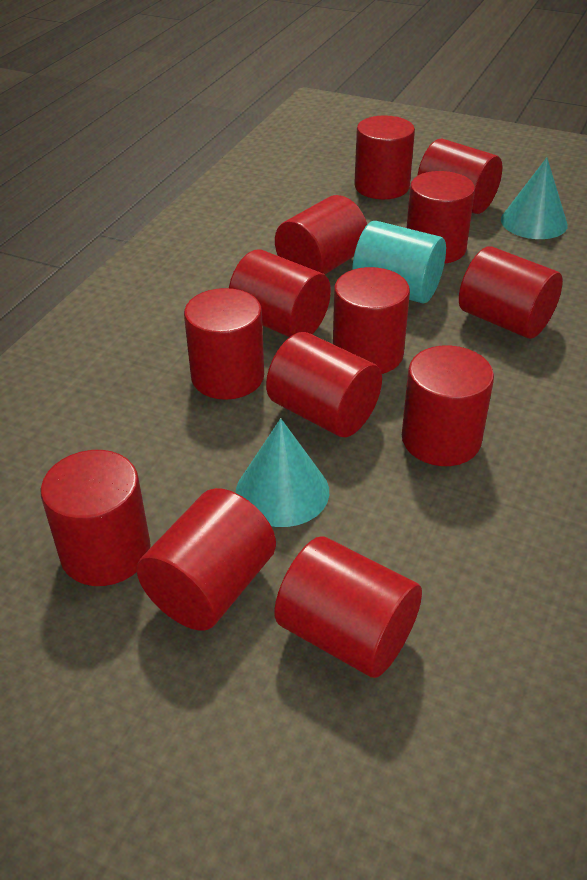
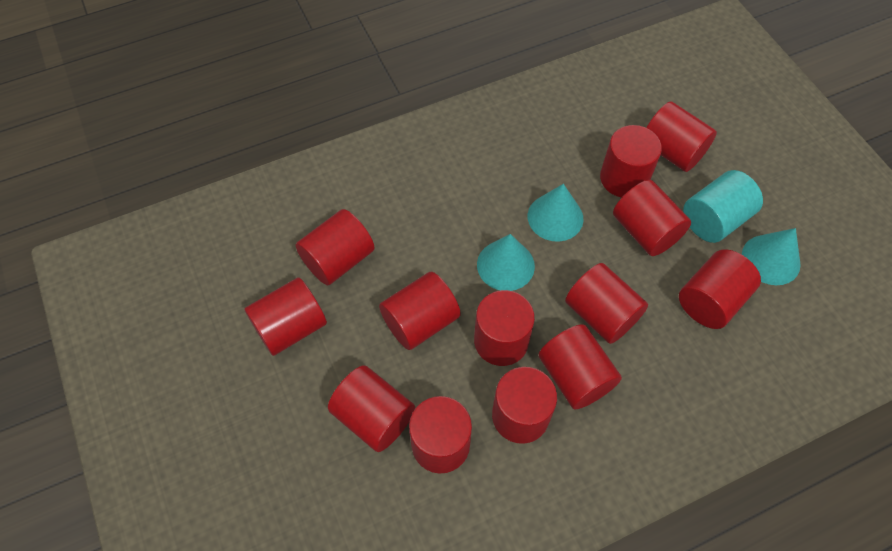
turquoise cone: 2 -> 3

